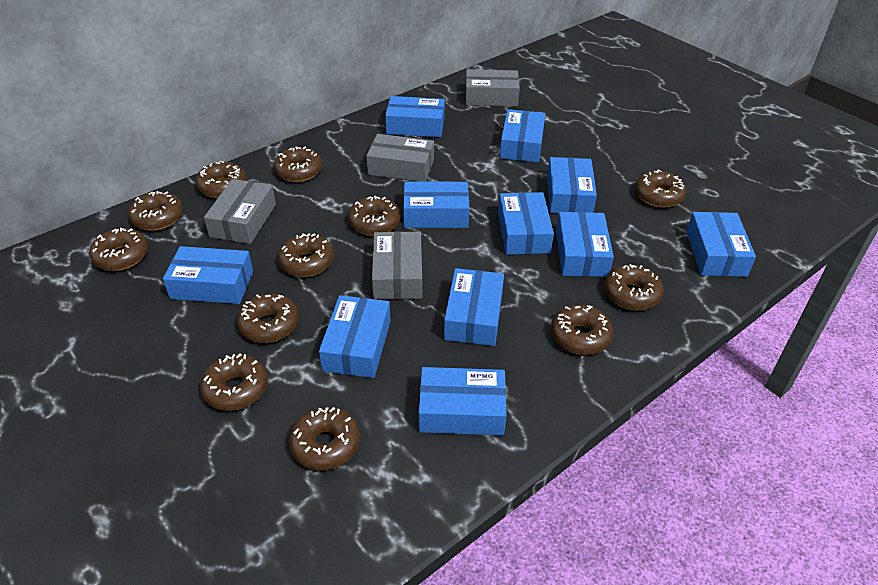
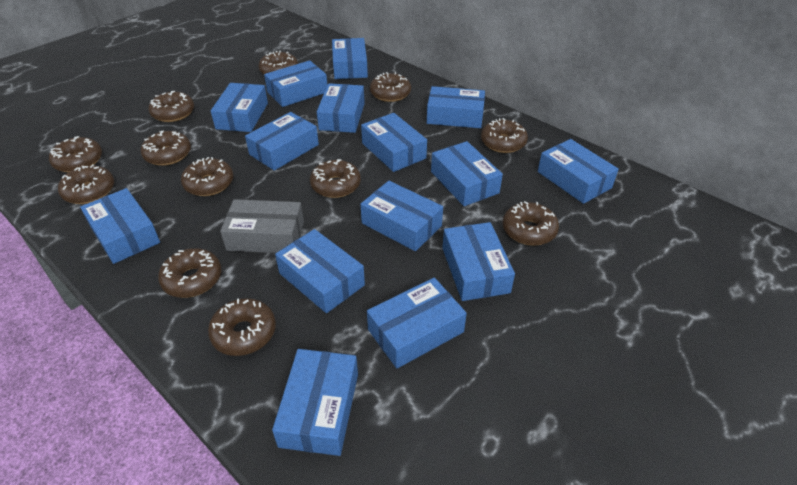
blue box: 11 -> 15
grey box: 4 -> 1

